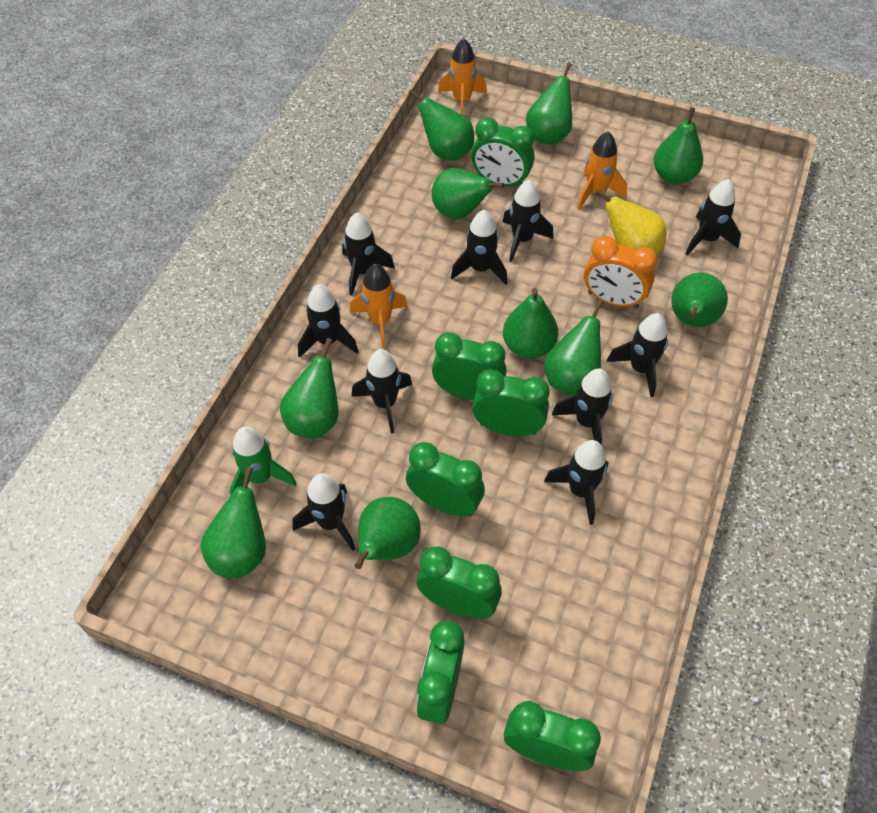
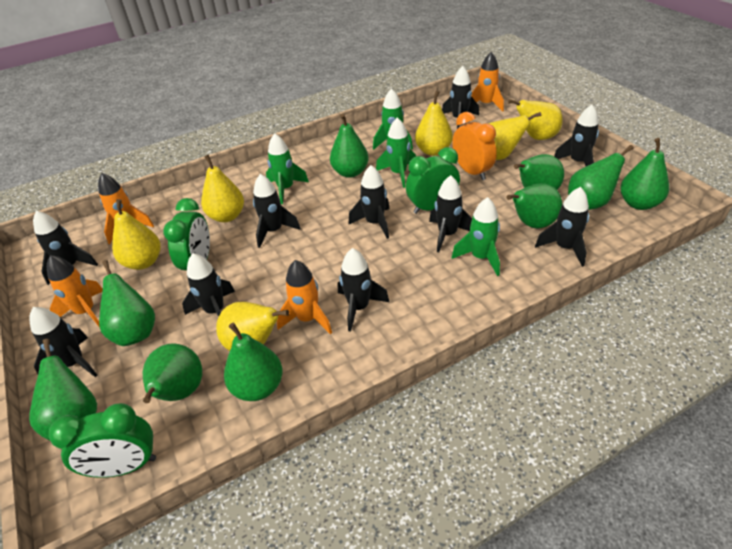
green clock: 7 -> 3
green pear: 10 -> 9
green rocket: 1 -> 4
orange rocket: 3 -> 4
yellow pear: 1 -> 6

